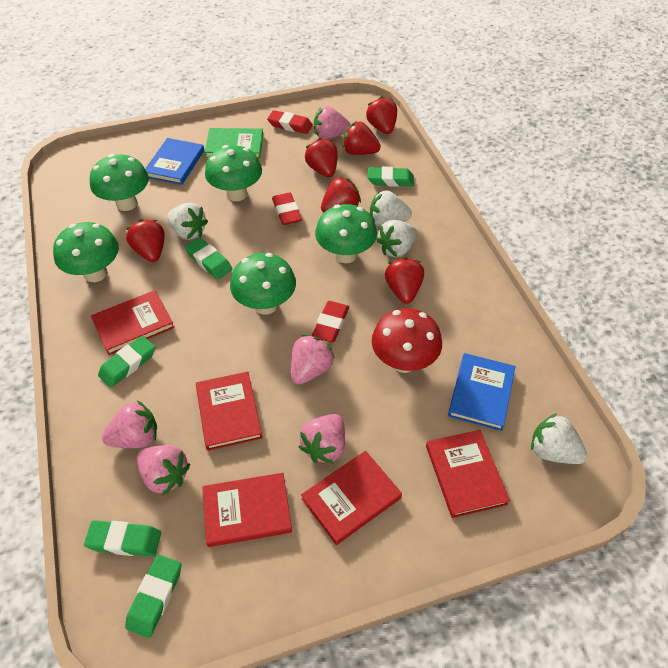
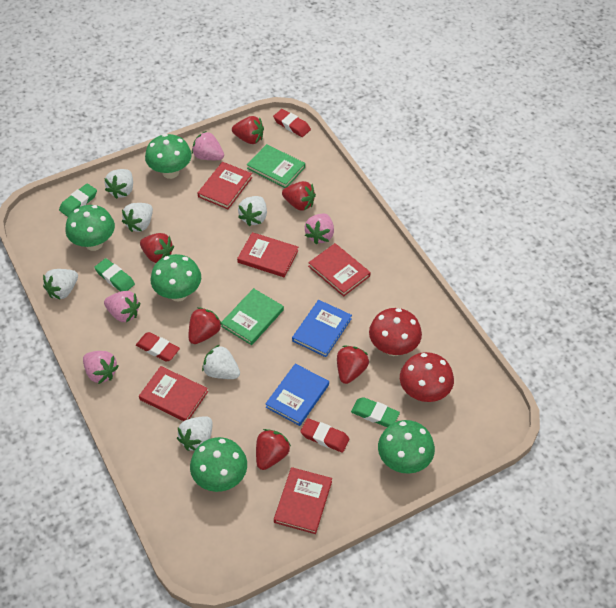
green book: 1 -> 2
green eraser: 5 -> 3
pink strawberry: 5 -> 4
red mushroom: 1 -> 2
white strawberry: 4 -> 6

